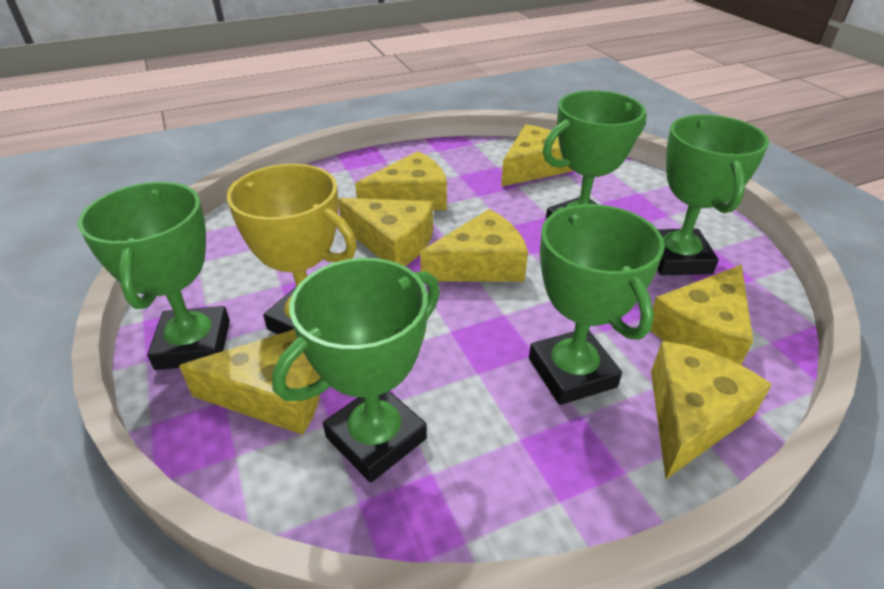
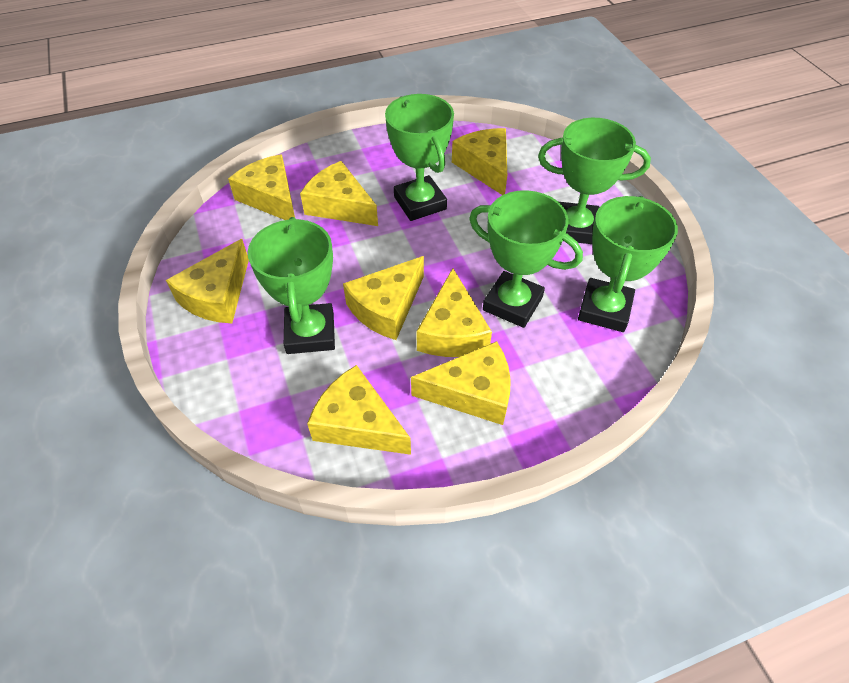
yellow cheese: 7 -> 8
yellow trophy: 1 -> 0

